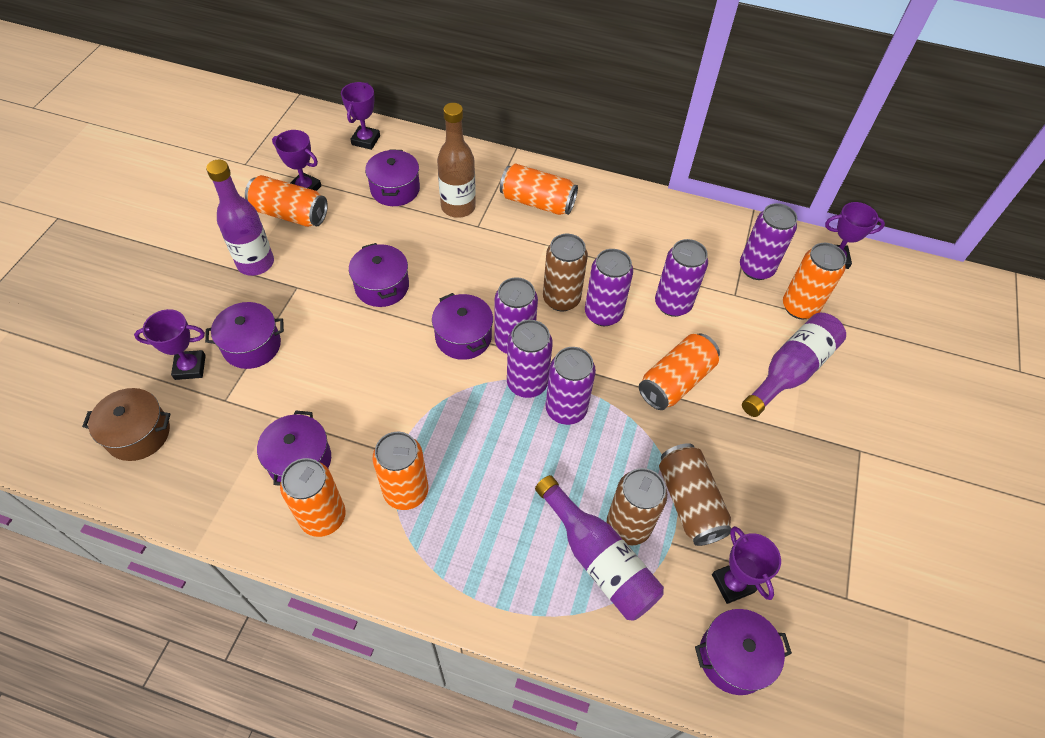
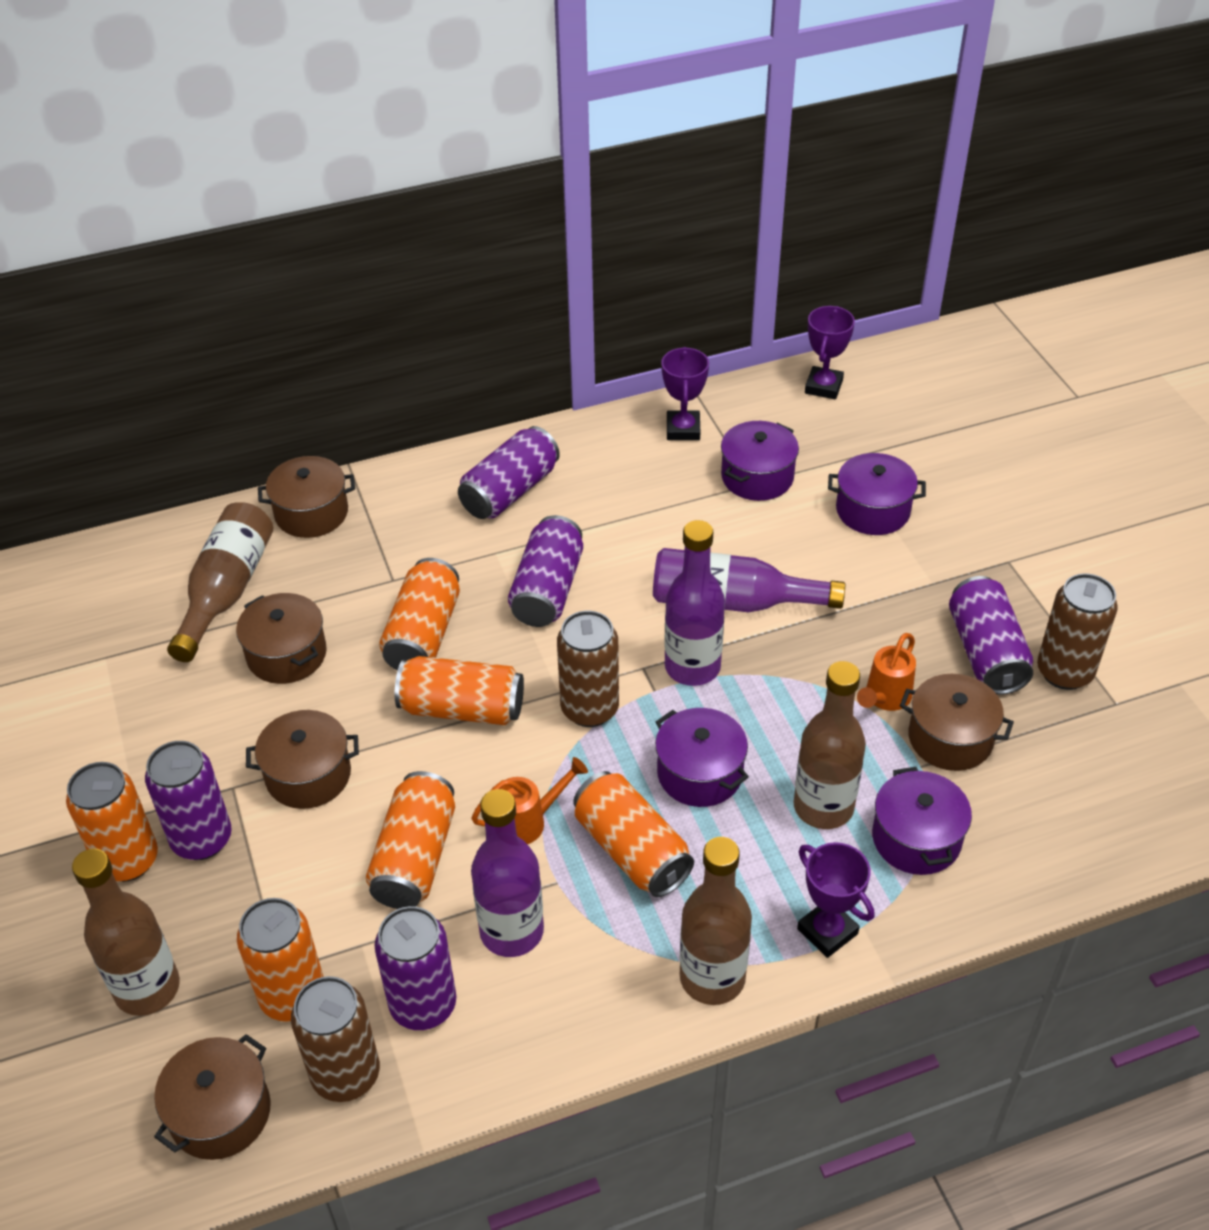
brown bottle: 1 -> 4
brown pot: 1 -> 5
orange watering can: 0 -> 2
purple can: 6 -> 5
purple pot: 6 -> 4
purple trophy: 5 -> 3

